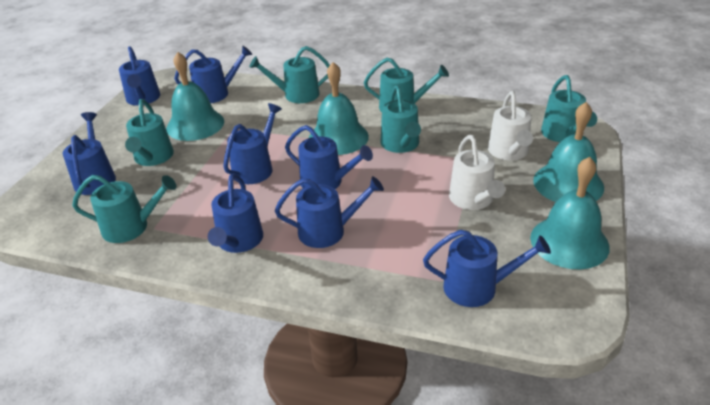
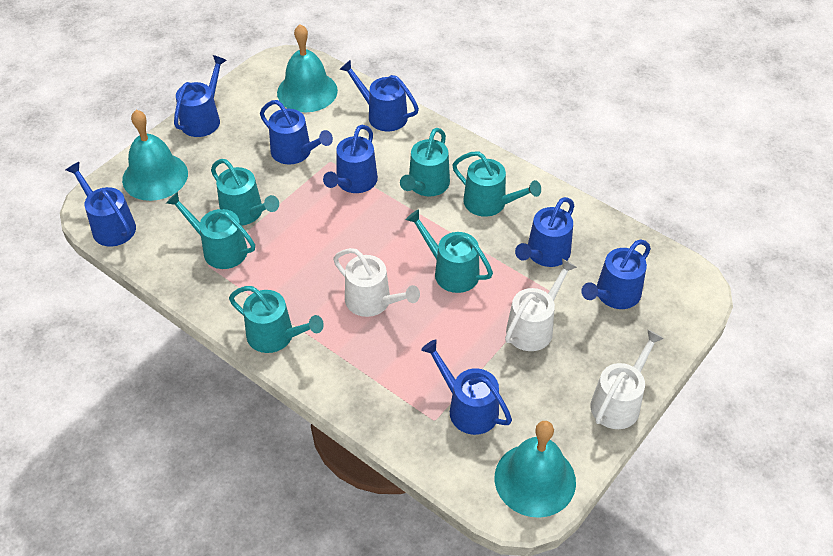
turquoise bell: 4 -> 3
white watering can: 2 -> 3

